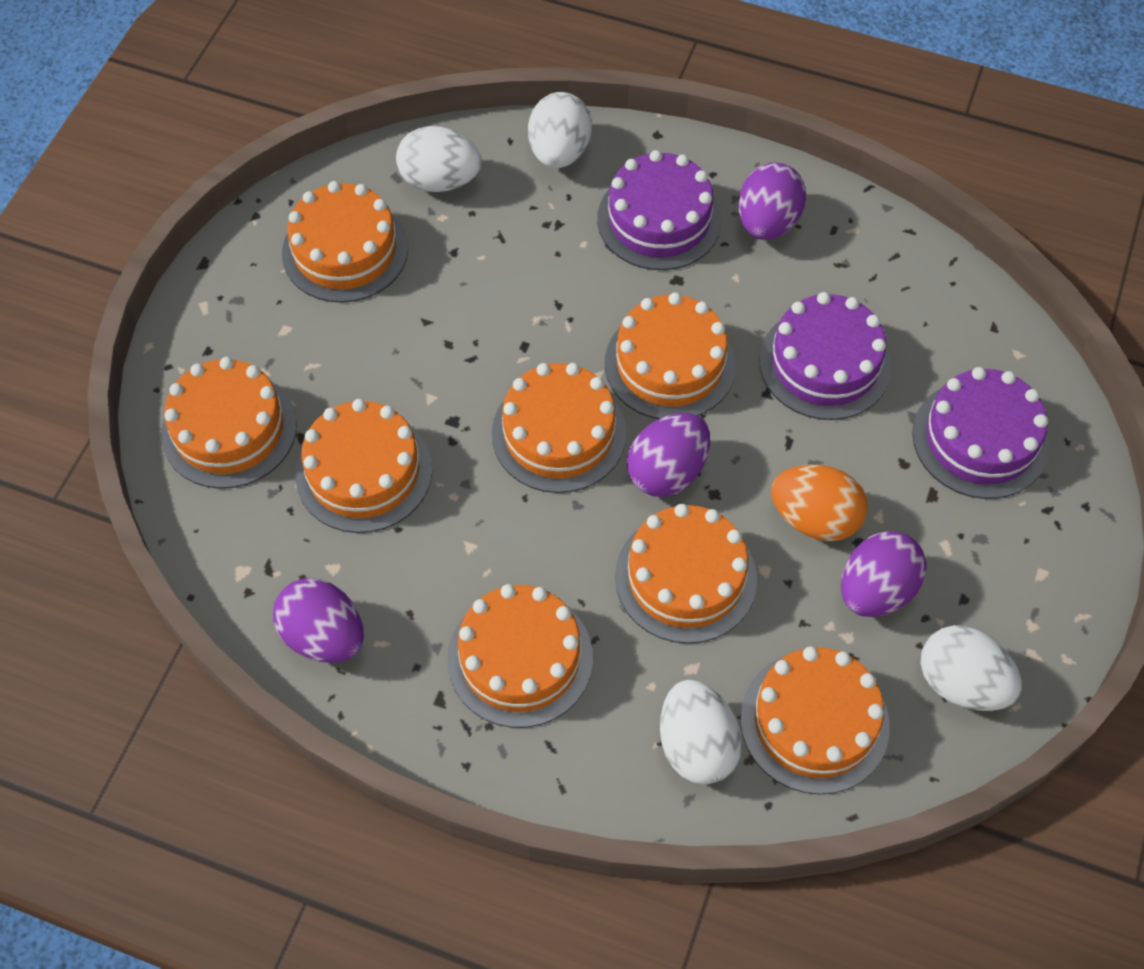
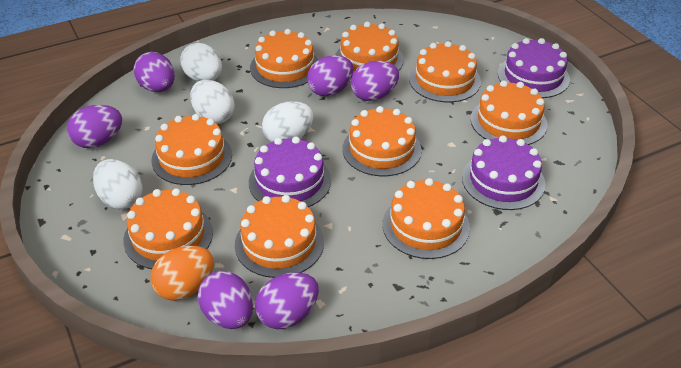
orange cake: 8 -> 9
purple egg: 4 -> 6

